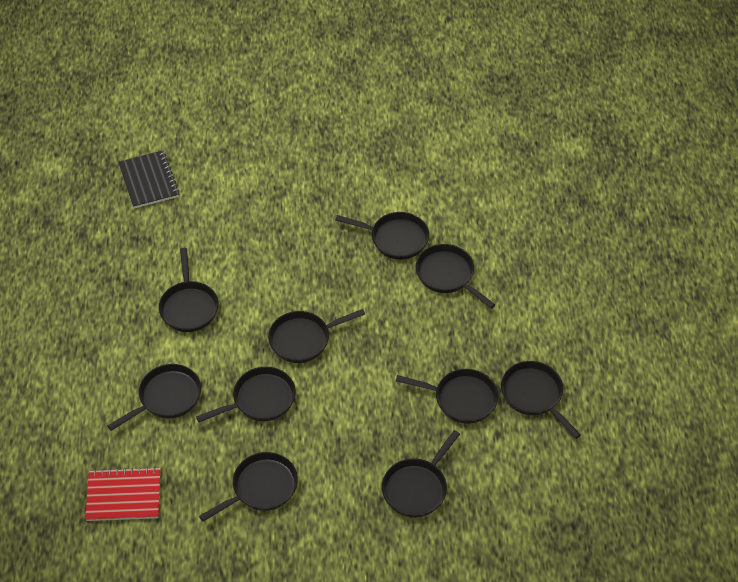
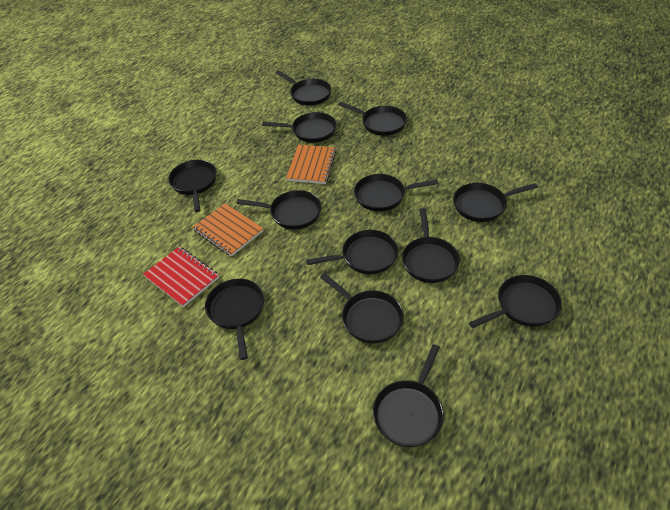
black notebook: 1 -> 0
black pan: 10 -> 13
orange notebook: 0 -> 2

